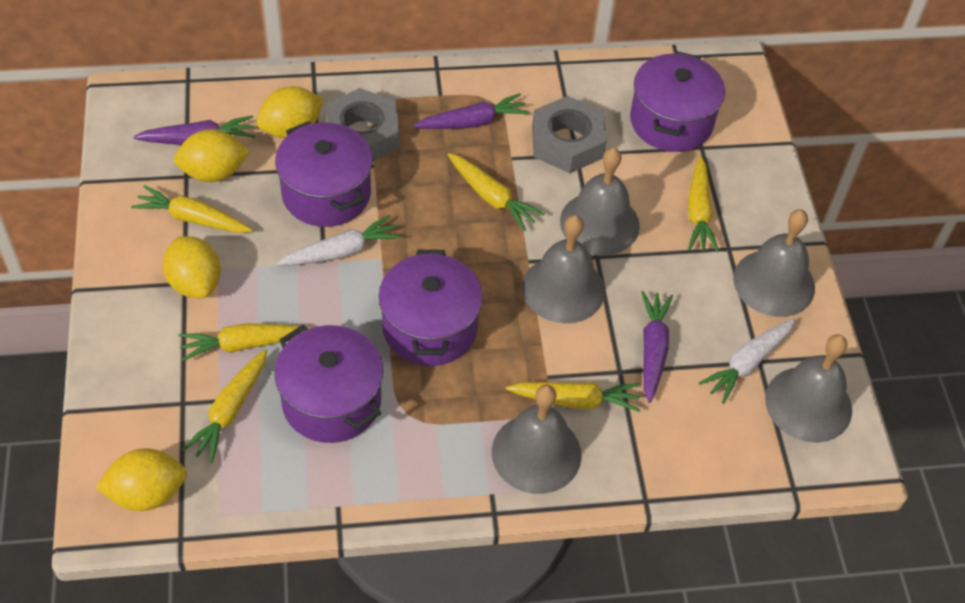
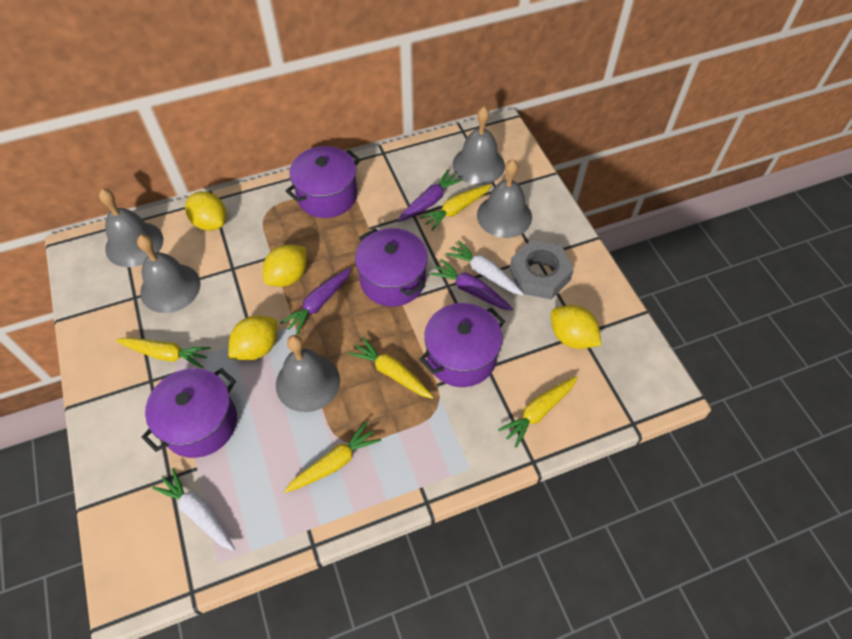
grey nut: 2 -> 1
yellow carrot: 6 -> 5

